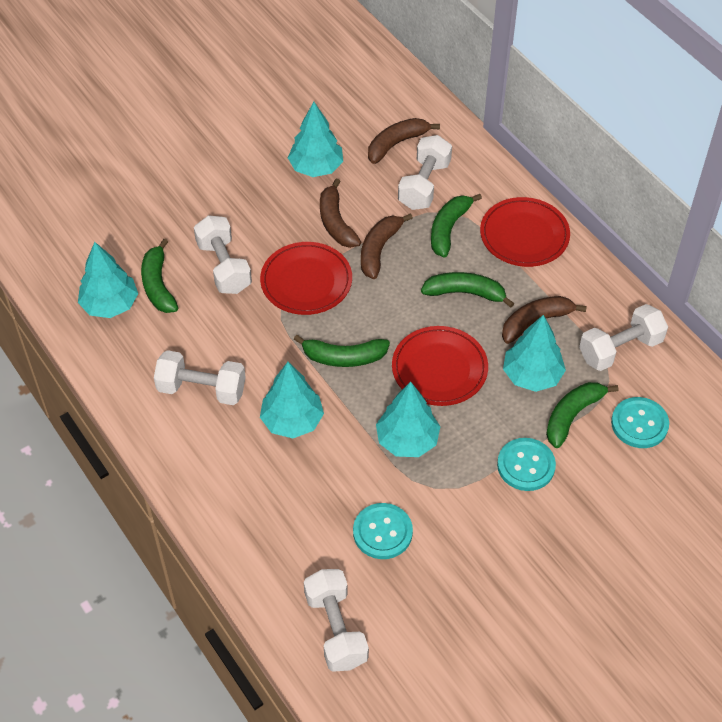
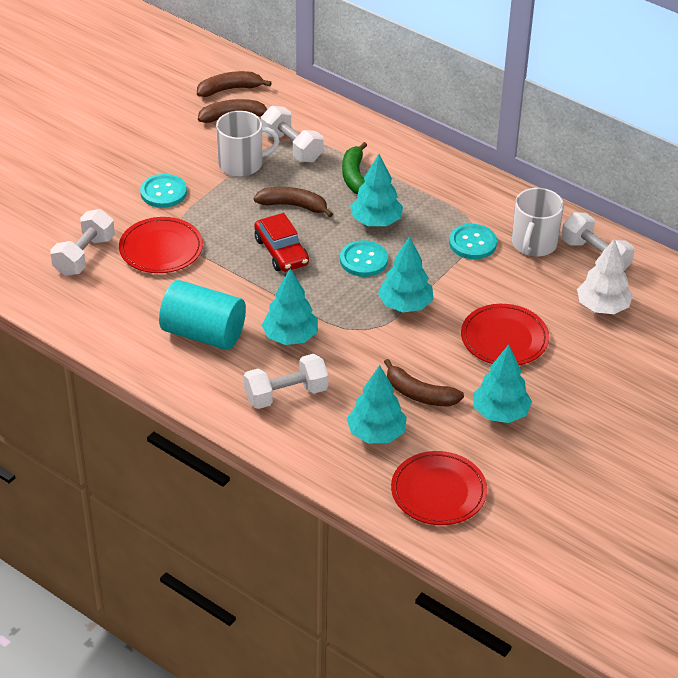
green banana: 5 -> 1
red car: 0 -> 1
turquoise cylinder: 0 -> 1
white dumbbell: 5 -> 4
white mug: 0 -> 2
white tree: 0 -> 1

